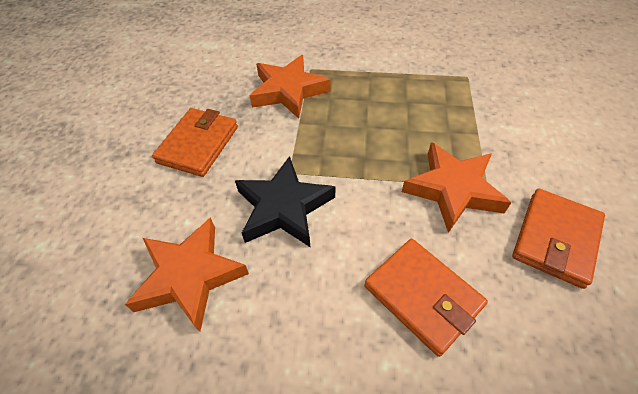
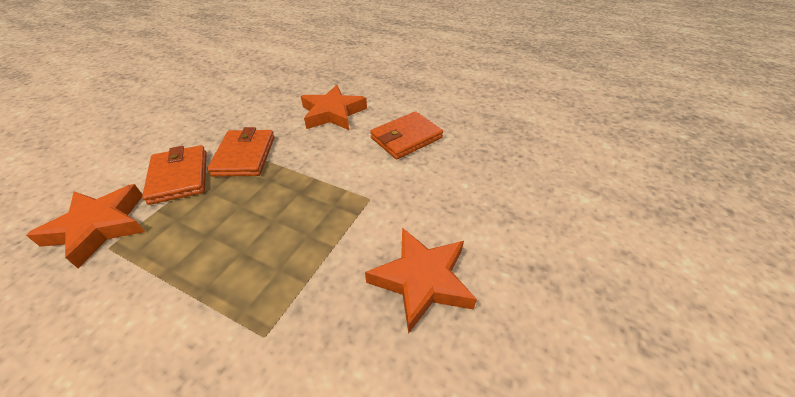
black star: 1 -> 0

